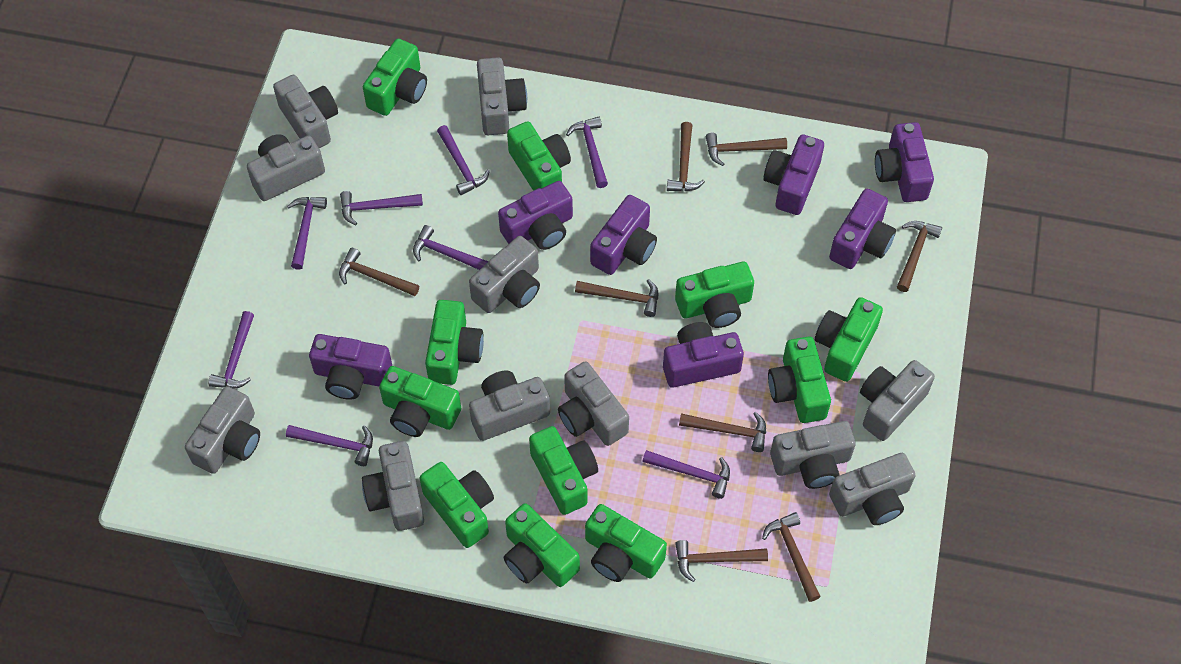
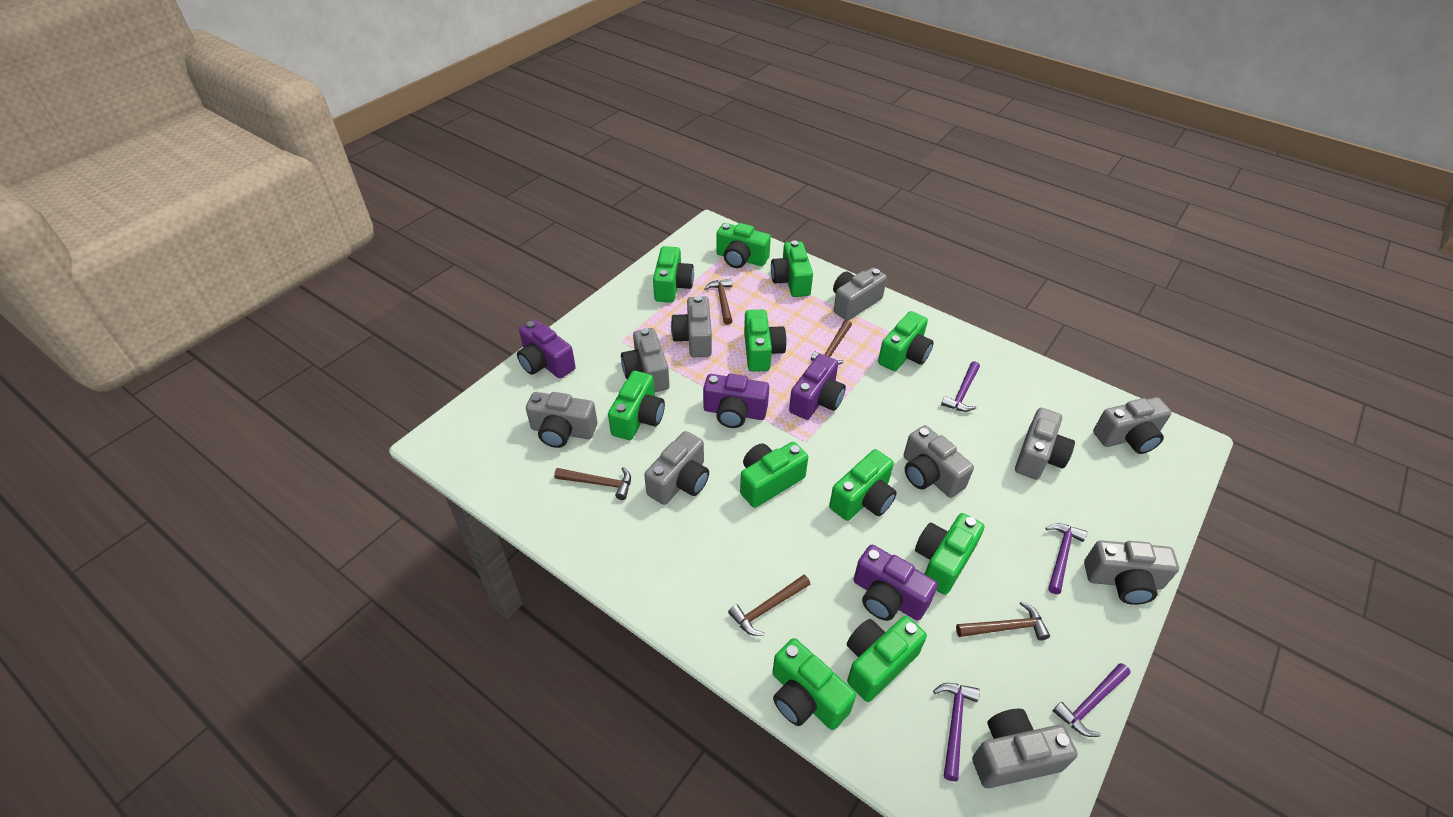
brown hammer: 8 -> 5
grey camera: 11 -> 10
purple camera: 7 -> 4
purple hammer: 8 -> 4

